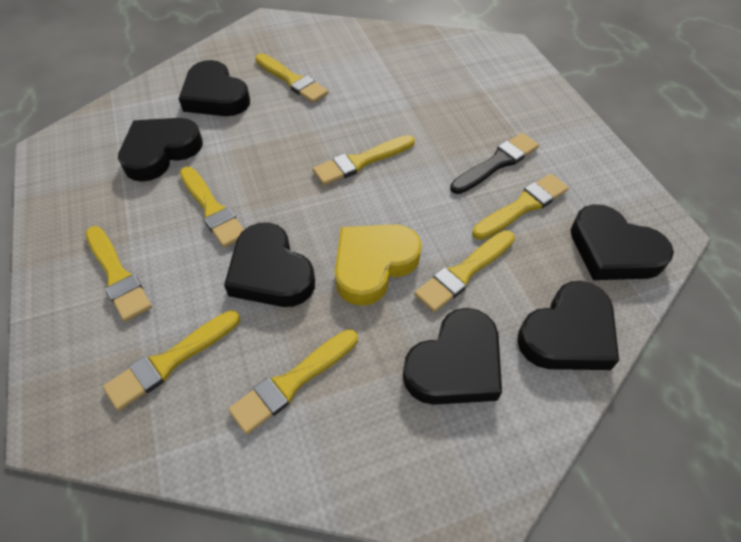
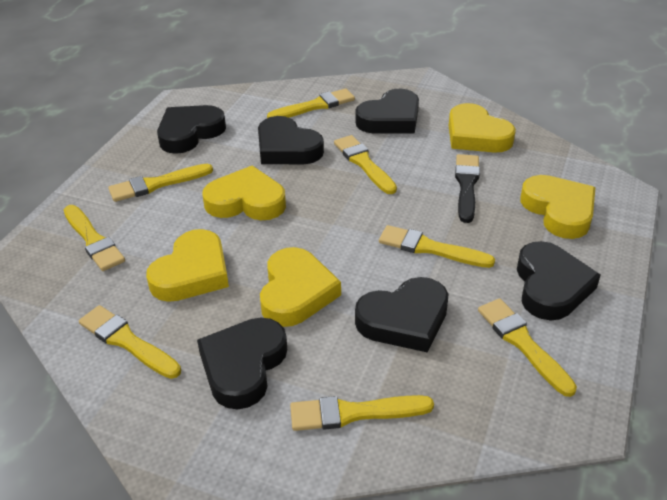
yellow heart: 1 -> 5

